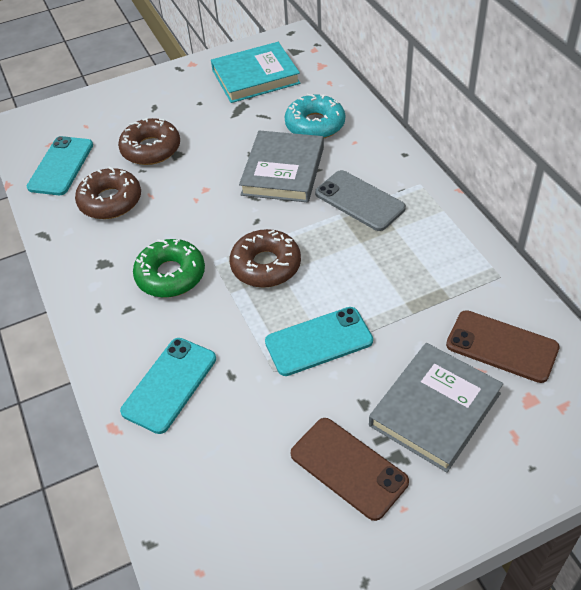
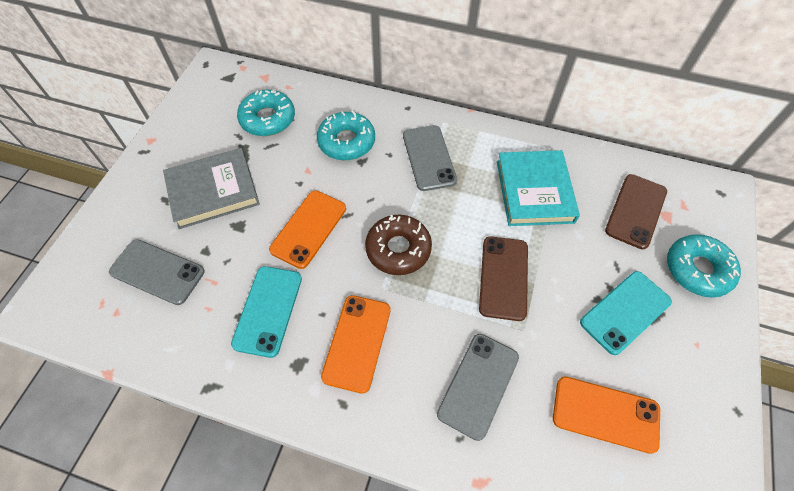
brown donut: 3 -> 1
green donut: 1 -> 0
grey book: 2 -> 1
grey phone: 1 -> 3
orange phone: 0 -> 3
turquoise donut: 1 -> 3
turquoise phone: 3 -> 2

